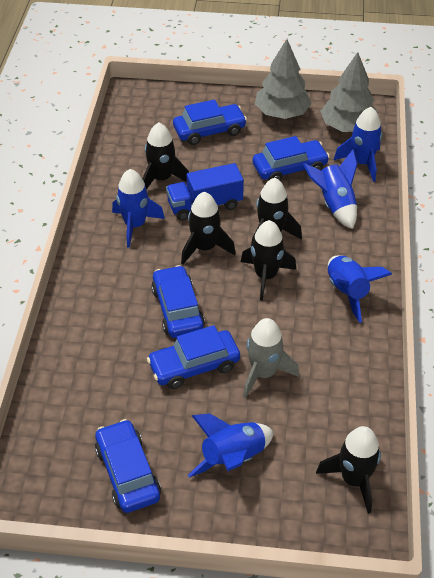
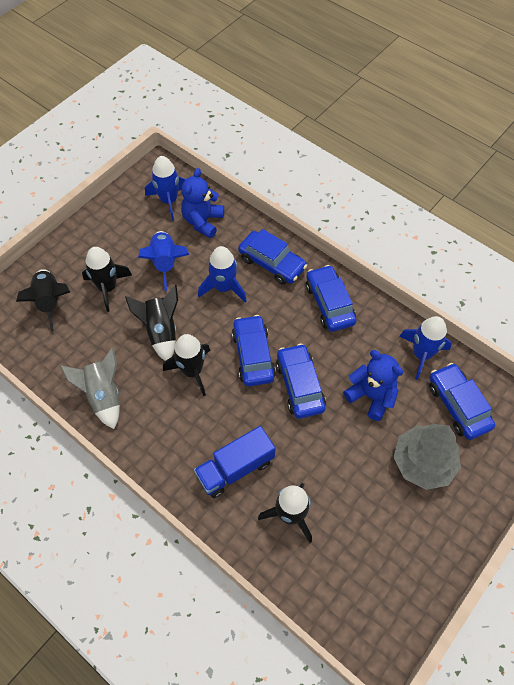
blue rocket: 5 -> 4
blue teddy bear: 0 -> 2
grey tree: 2 -> 1

